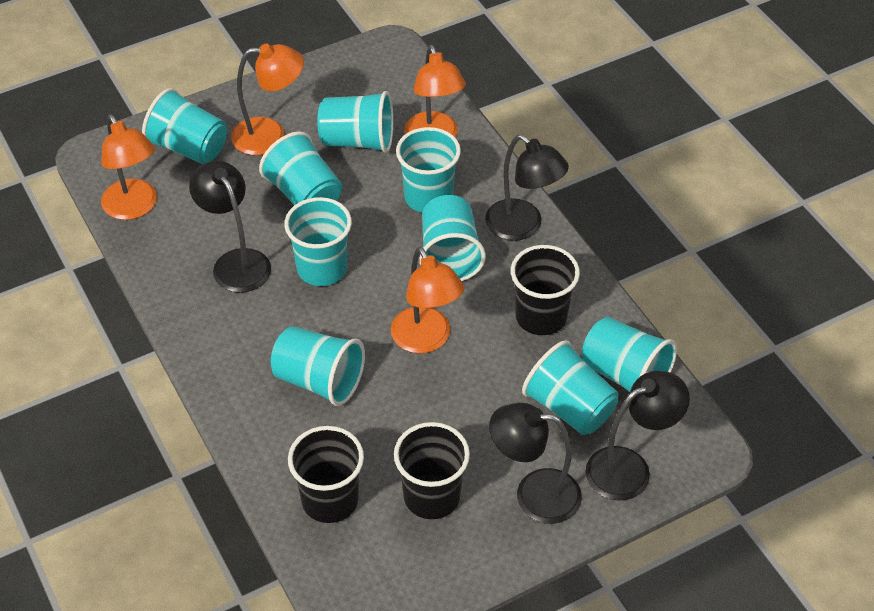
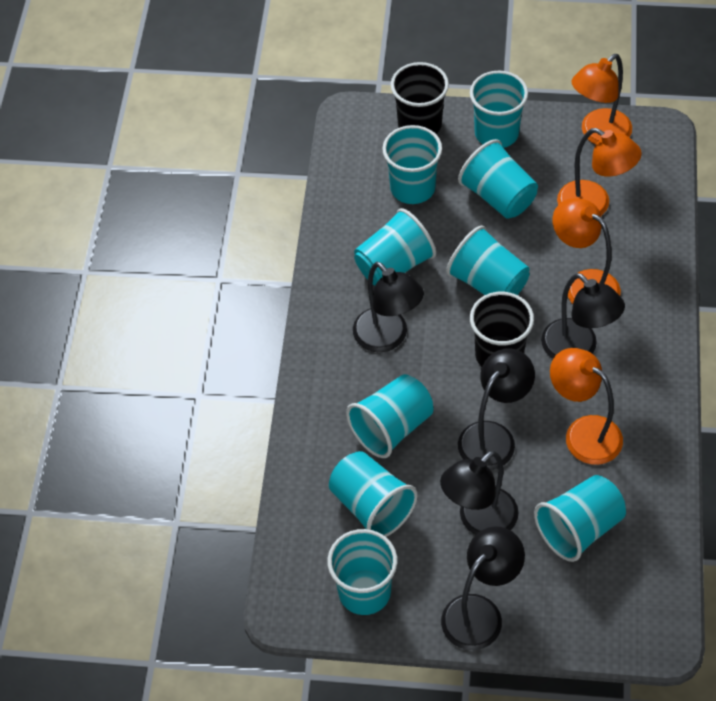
black cup: 3 -> 2
black lamp: 4 -> 5

